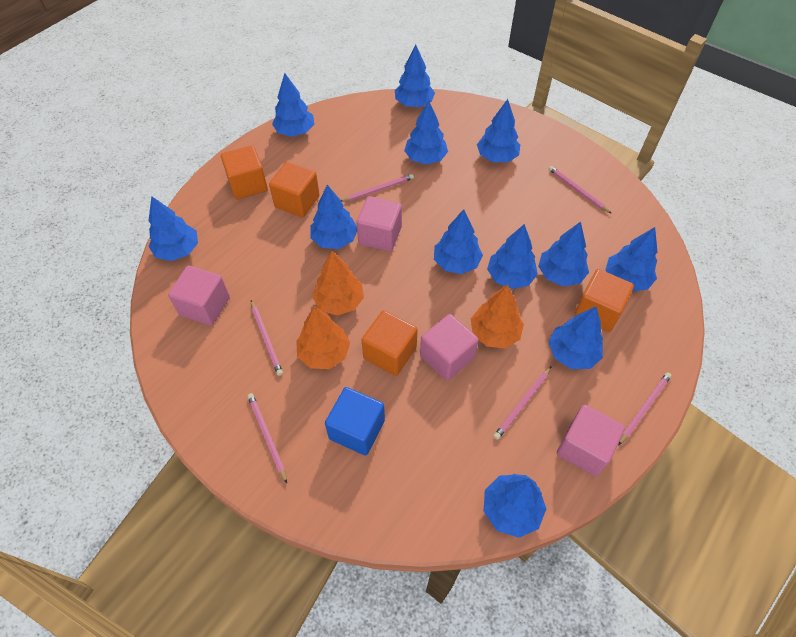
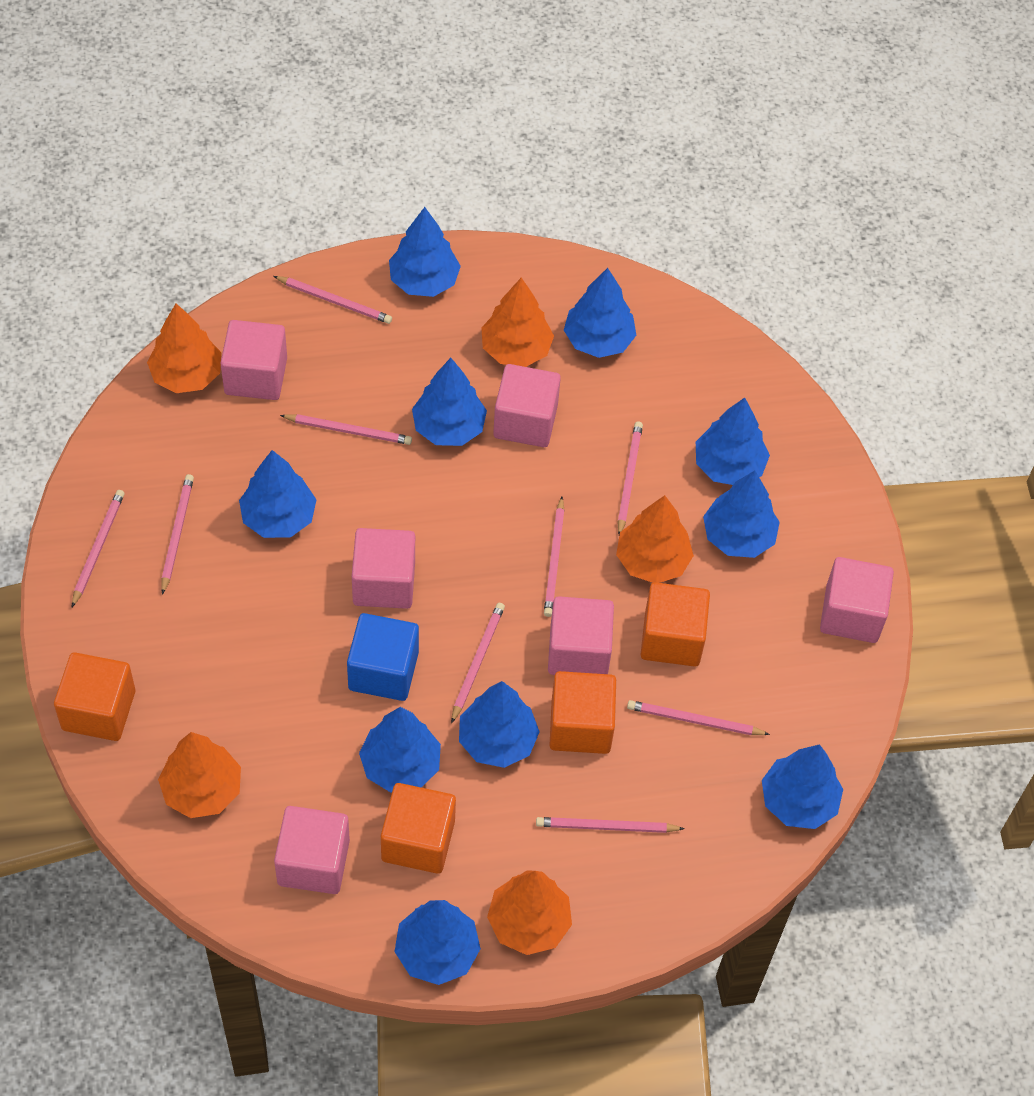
blue tree: 12 -> 10
orange tree: 3 -> 5
pink cube: 4 -> 6
pink pencil: 6 -> 9

